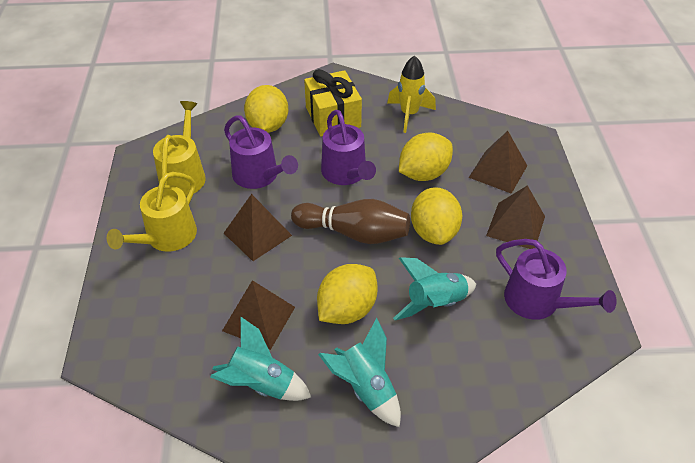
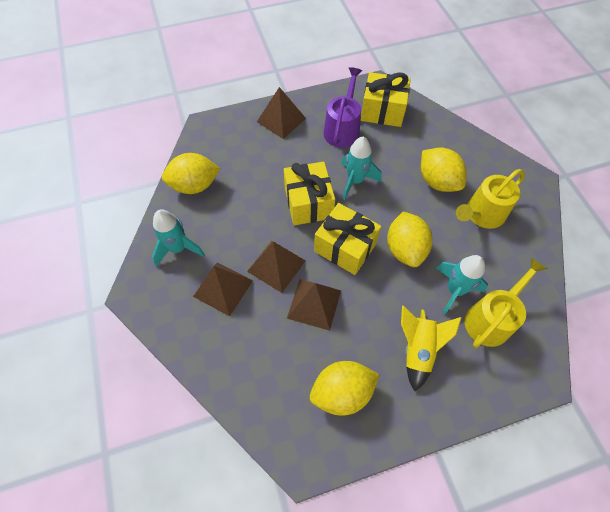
brown bowling pin: 1 -> 0
purple watering can: 3 -> 1
yellow gift: 1 -> 3

